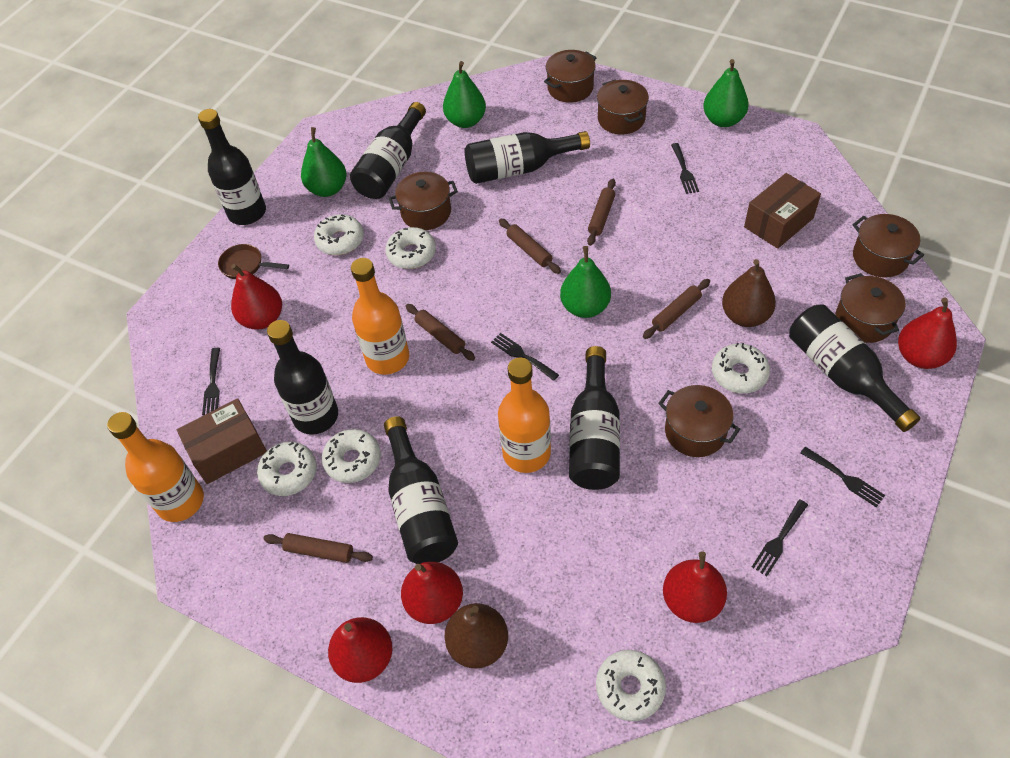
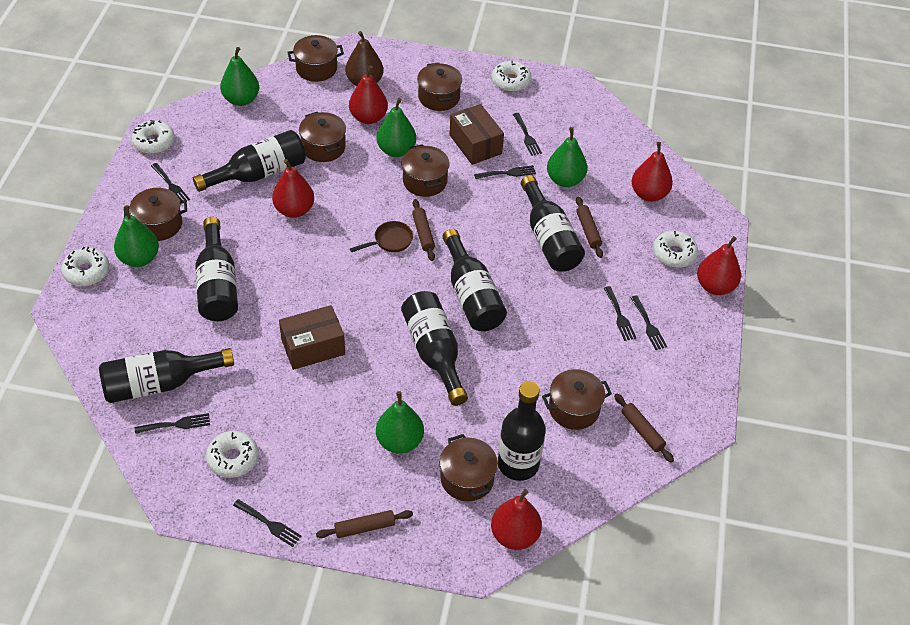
black fork: 5 -> 7
brown pear: 2 -> 1
brown pot: 6 -> 7
brown rolling pin: 5 -> 4
green pear: 4 -> 5
orange bottle: 3 -> 0
white donut: 6 -> 5

